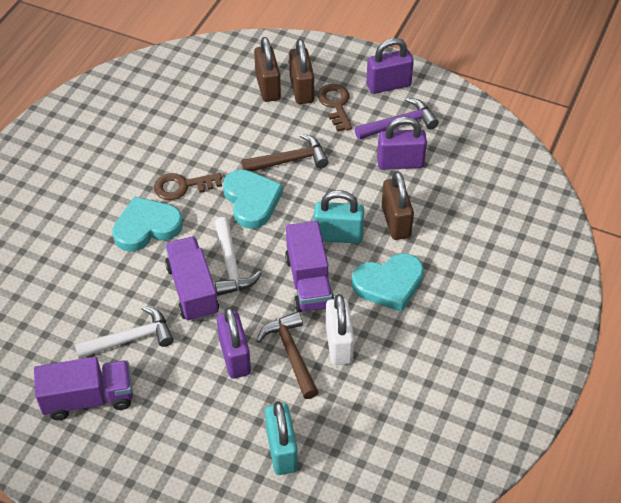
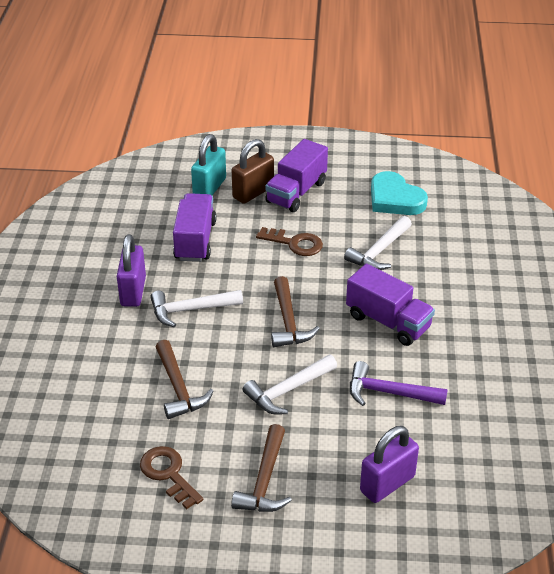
brown hammer: 2 -> 3
brown padlock: 3 -> 1
purple padlock: 3 -> 2
turquoise heart: 3 -> 1
turquoise padlock: 2 -> 1
white hammer: 2 -> 3
white padlock: 1 -> 0

